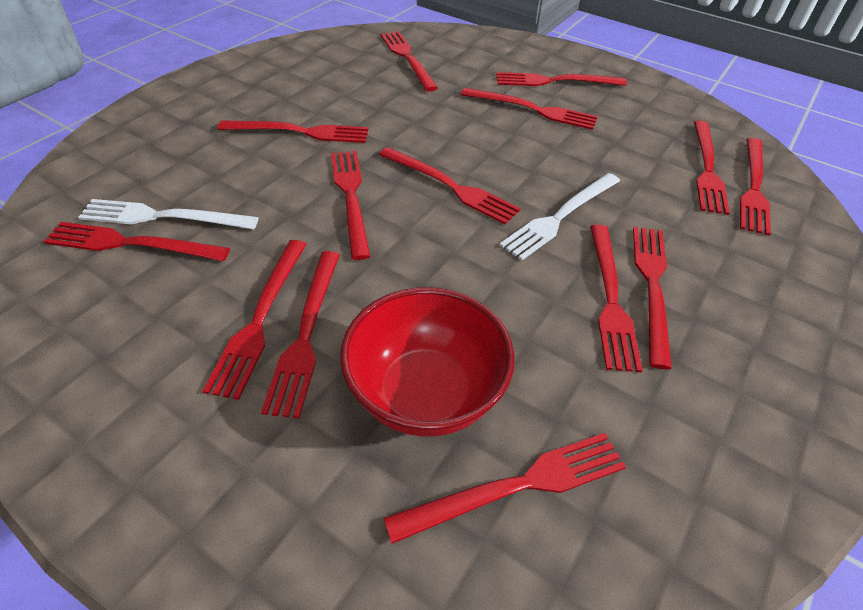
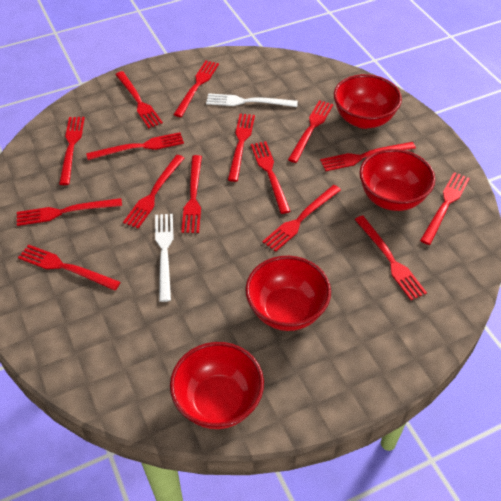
red bowl: 1 -> 4
red fork: 14 -> 15

